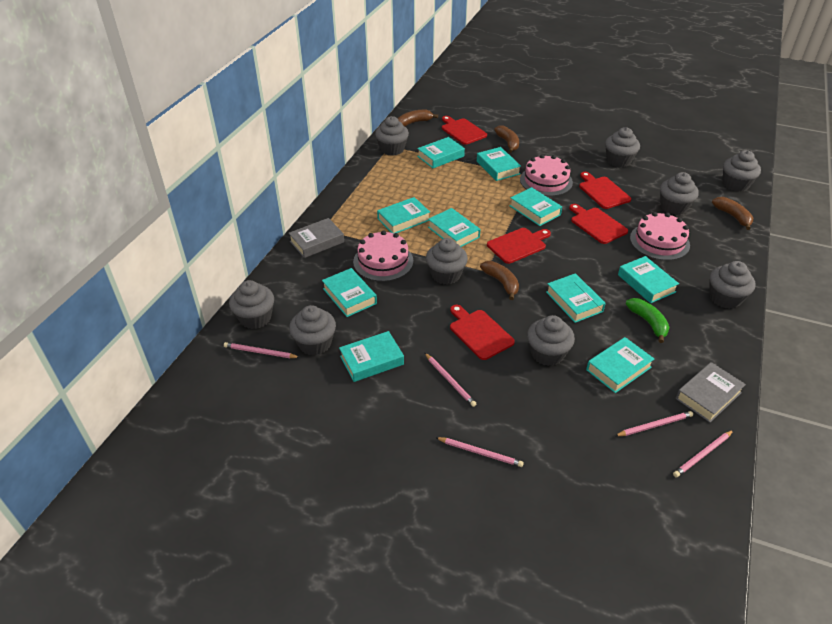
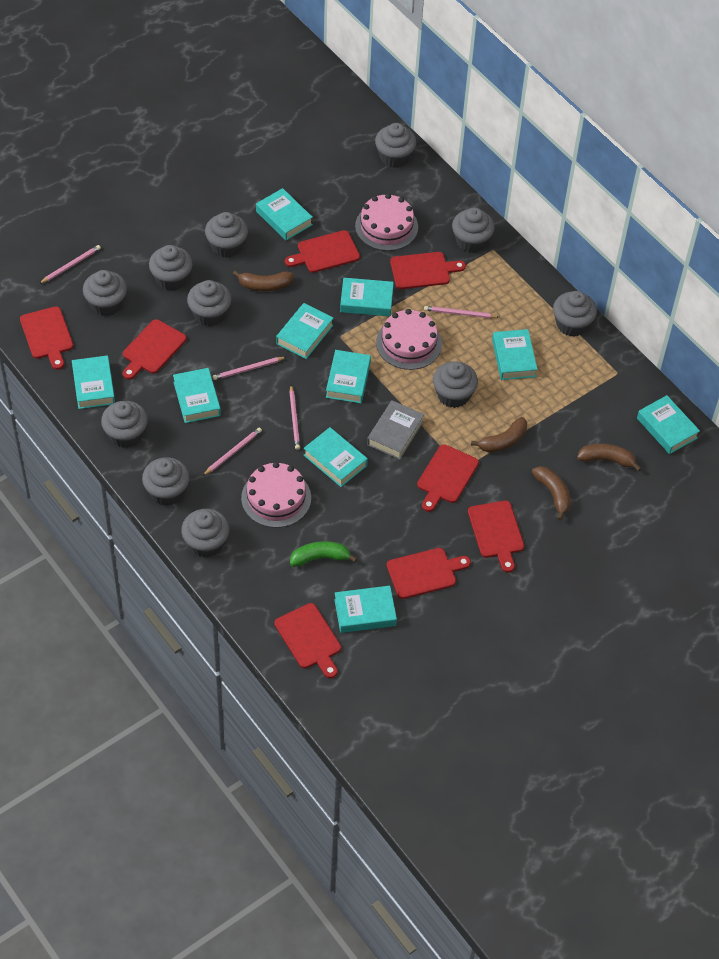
grey book: 2 -> 1
grey cupcake: 9 -> 11
red cutting board: 5 -> 8

